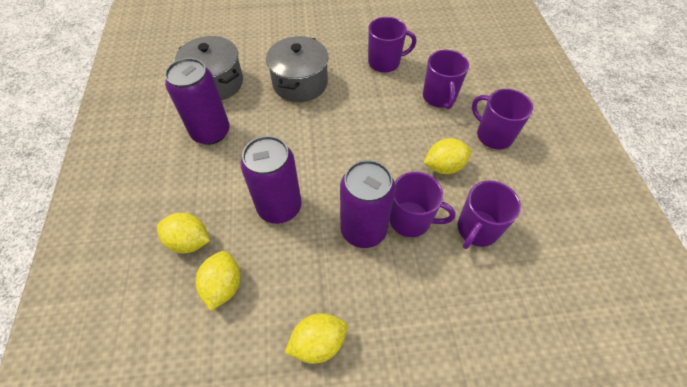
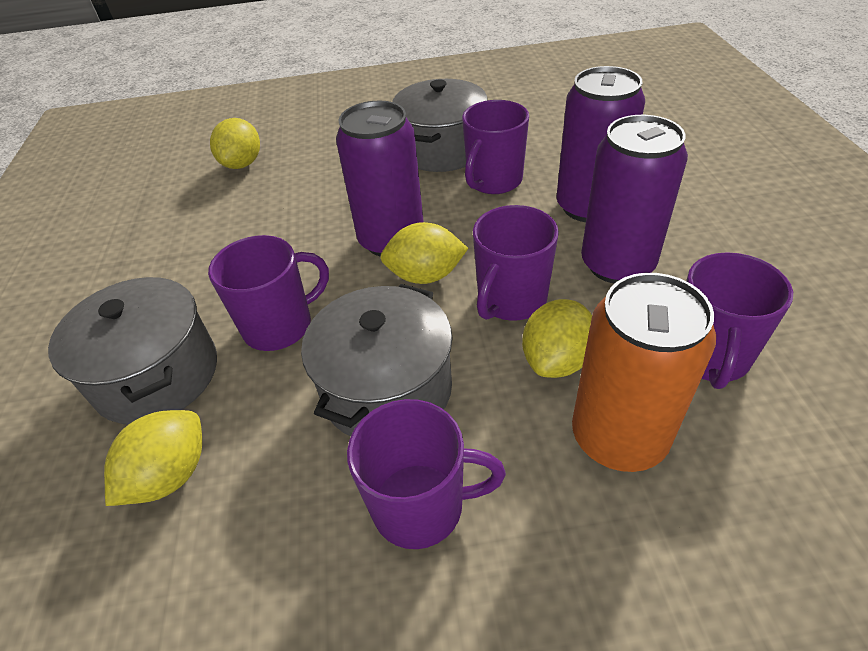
grey pot: 2 -> 3
orange can: 0 -> 1

